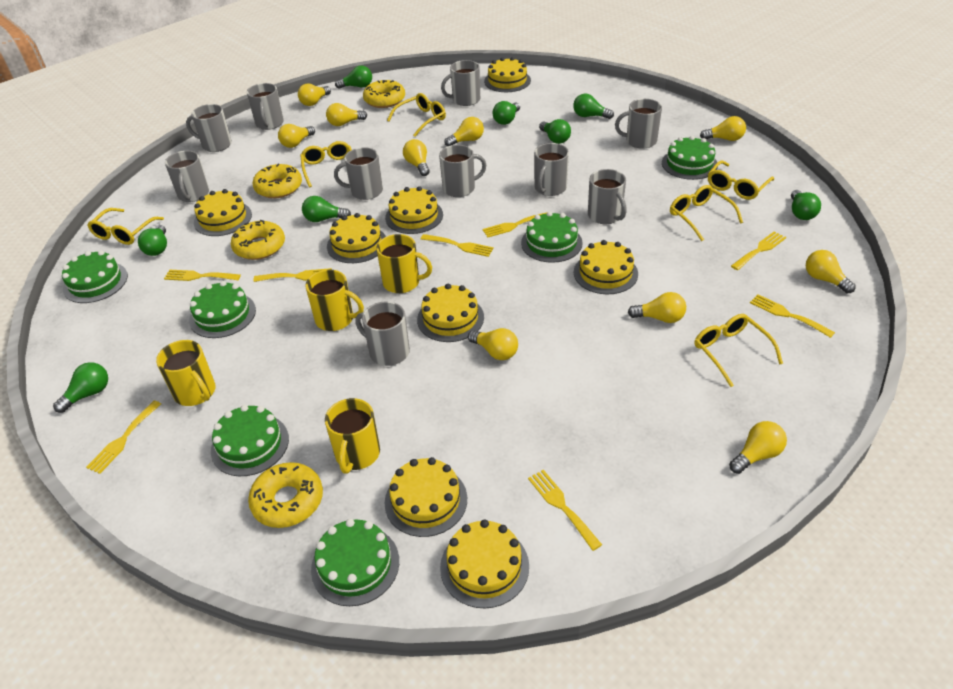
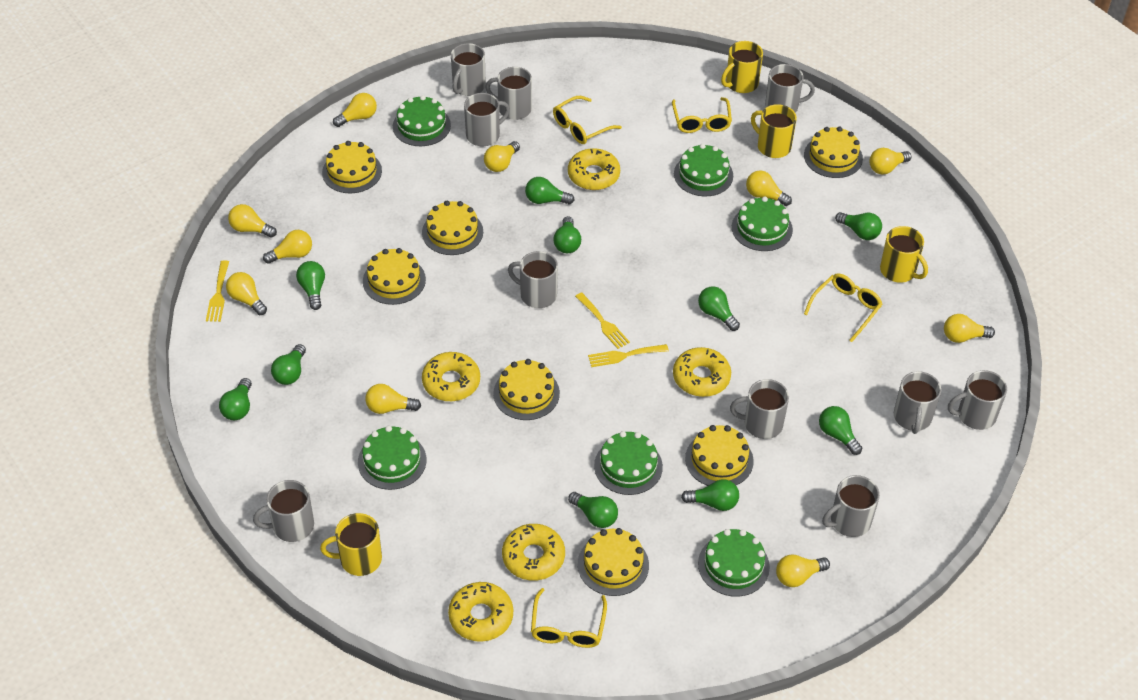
green light bulb: 8 -> 10
yellow cake: 8 -> 7
yellow donut: 4 -> 5
yellow fork: 8 -> 3
yellow glasses: 6 -> 4

